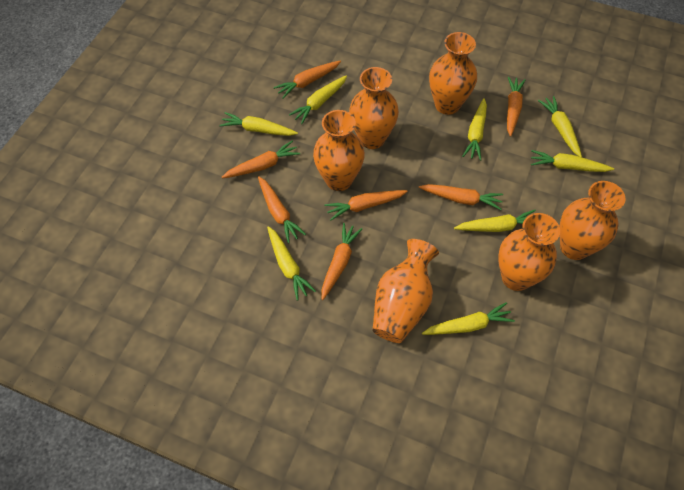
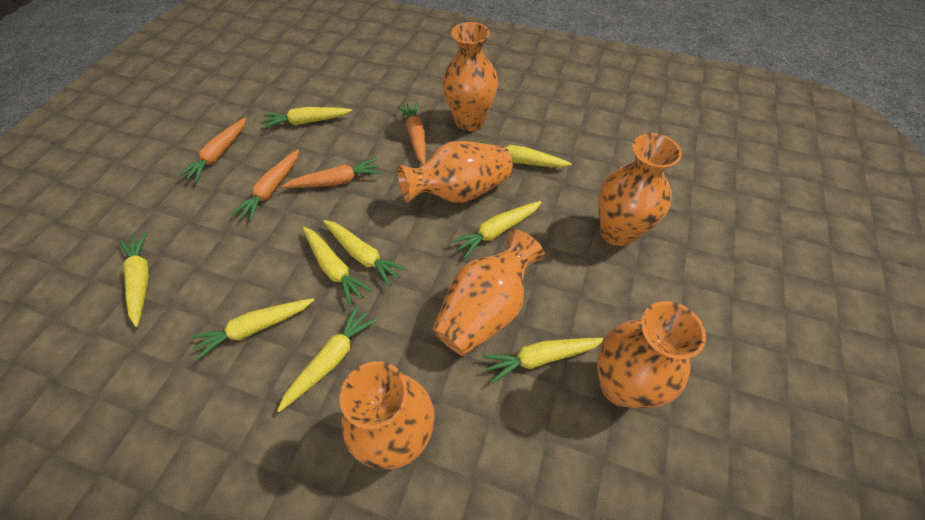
orange carrot: 7 -> 4
yellow carrot: 8 -> 9

